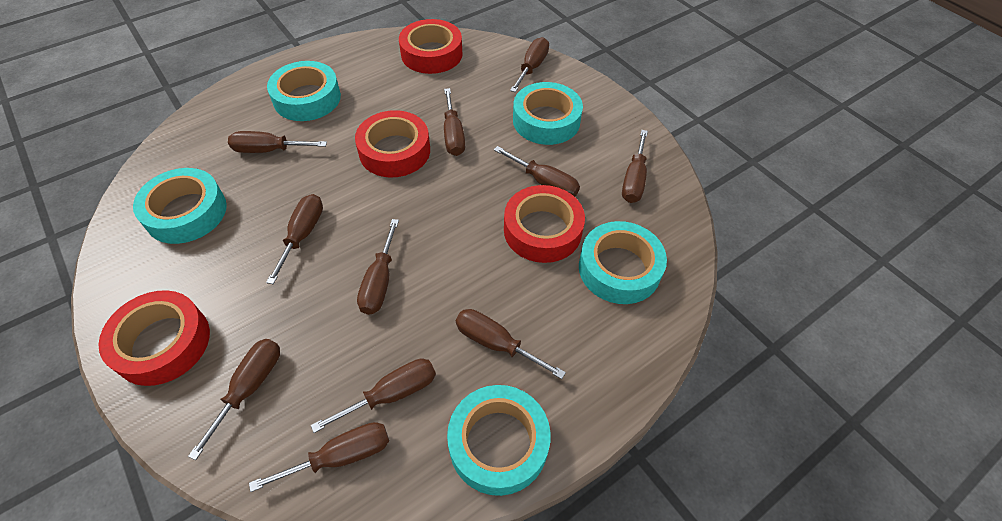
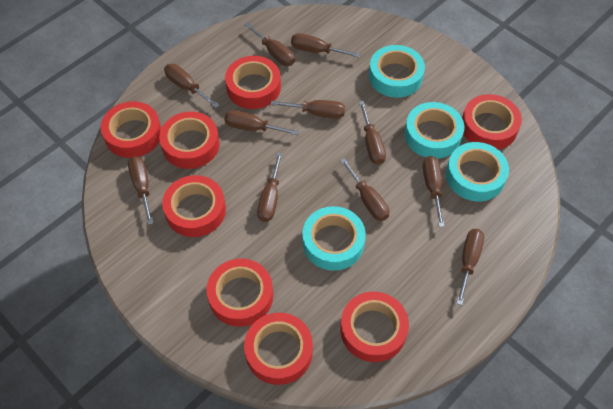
red tape: 4 -> 8
turquoise tape: 5 -> 4

